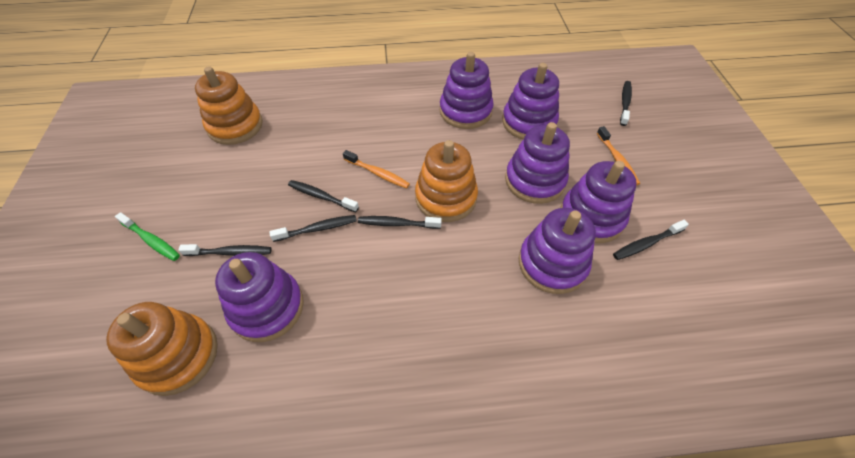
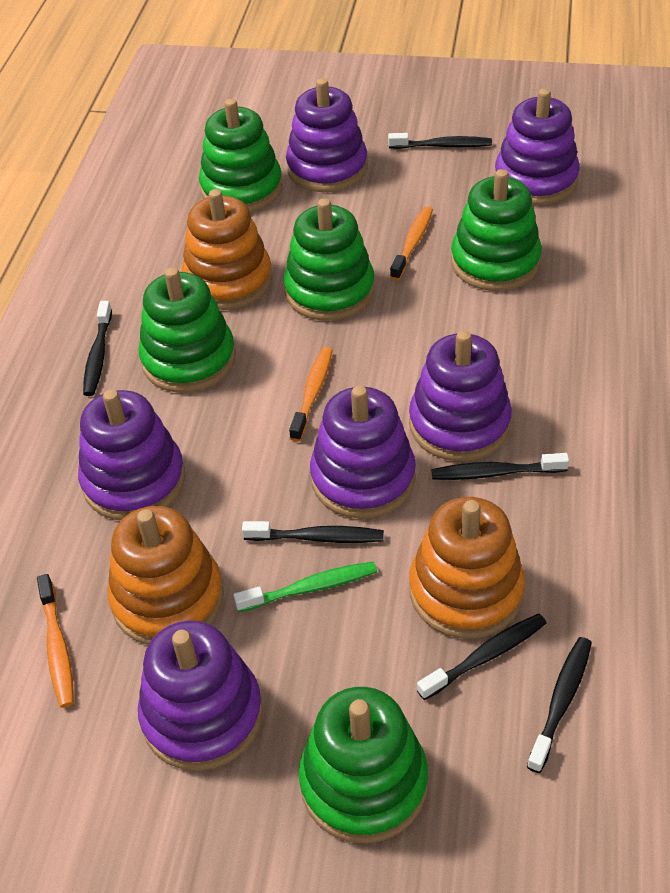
green stacking toy: 0 -> 5
orange toothbrush: 2 -> 3

